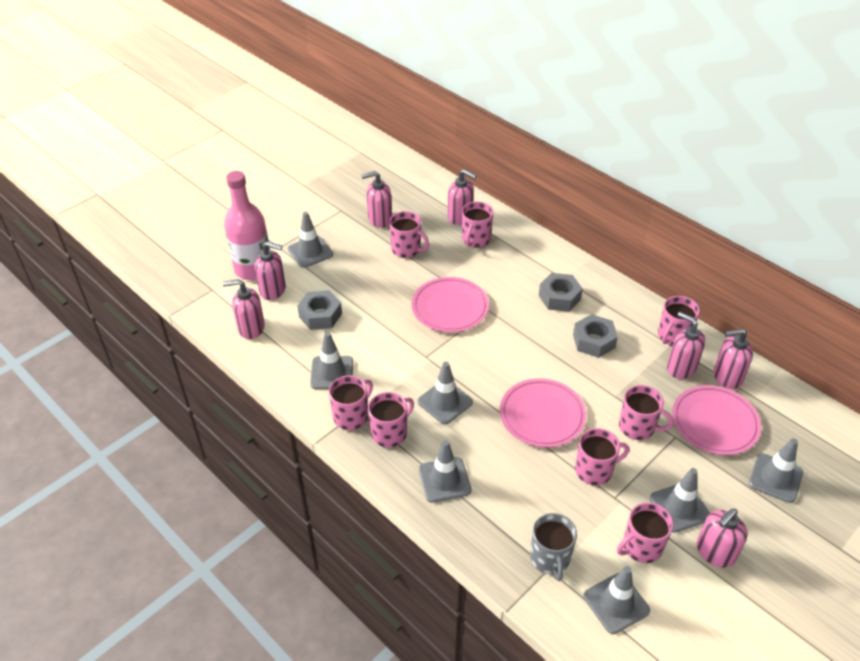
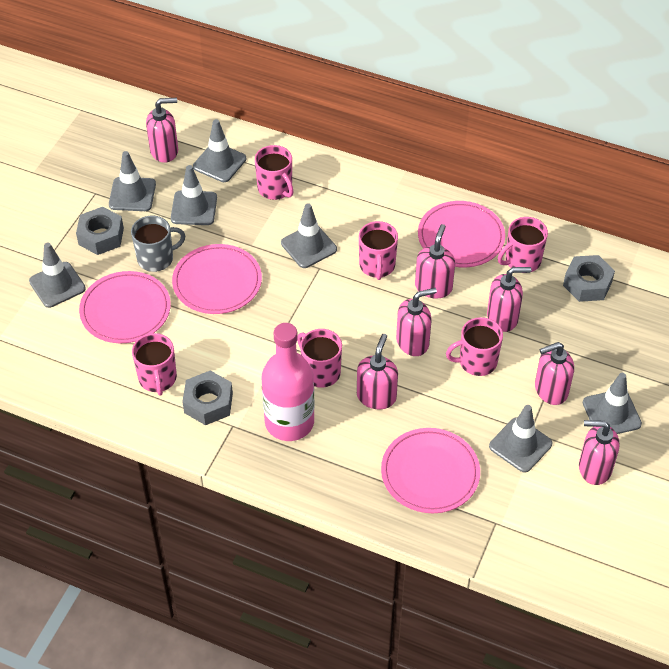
pink mug: 8 -> 6
pink plate: 3 -> 4

